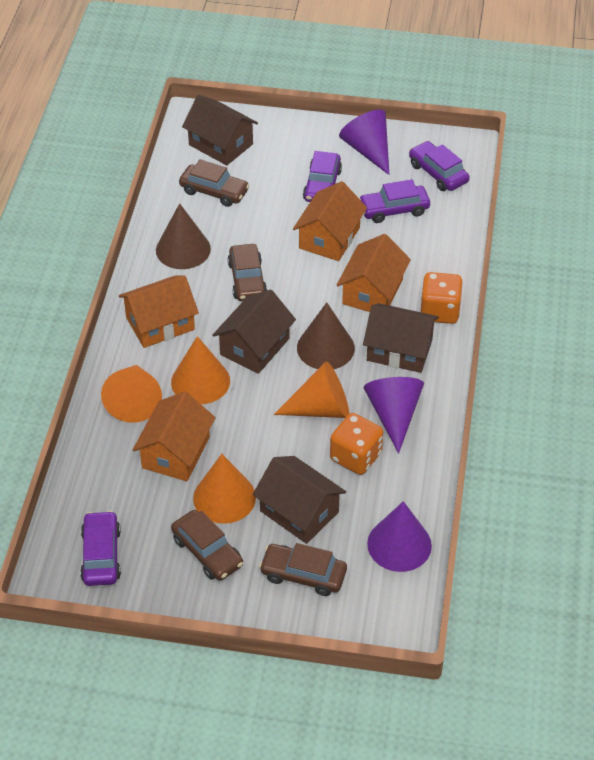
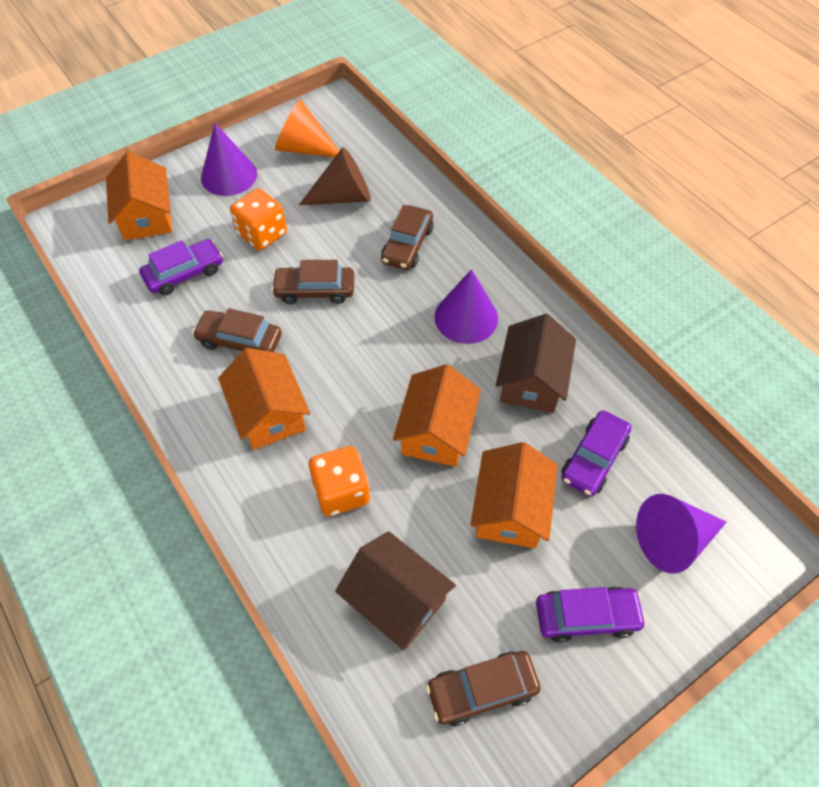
brown cone: 2 -> 1
brown house: 4 -> 2
orange cone: 4 -> 1
purple car: 4 -> 3

